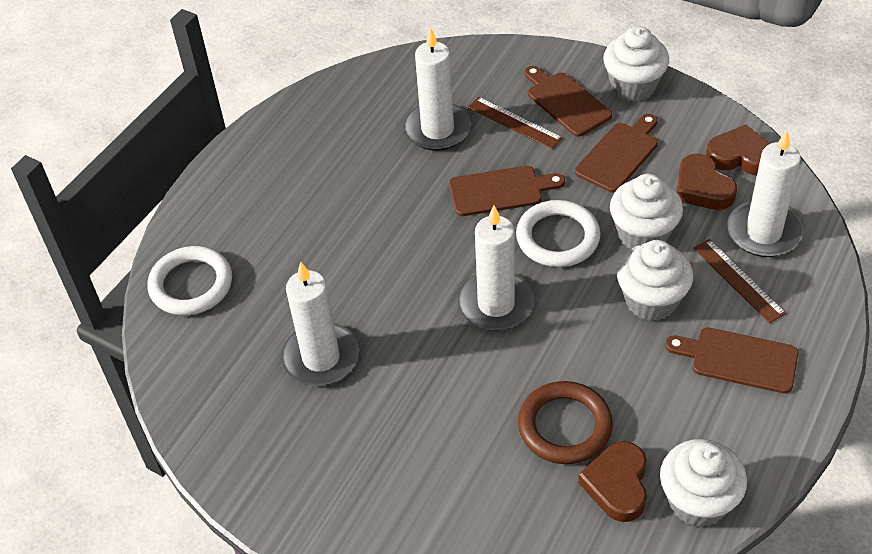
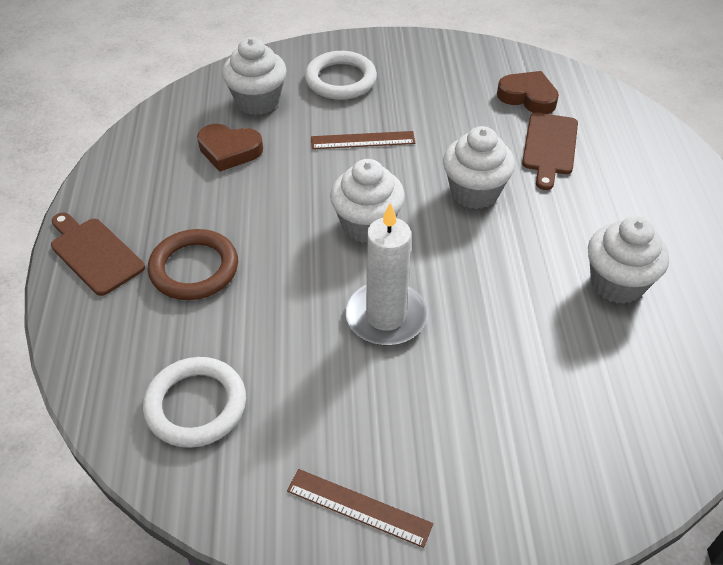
brown cutting board: 4 -> 2
brown heart: 3 -> 2
white candle: 4 -> 1

